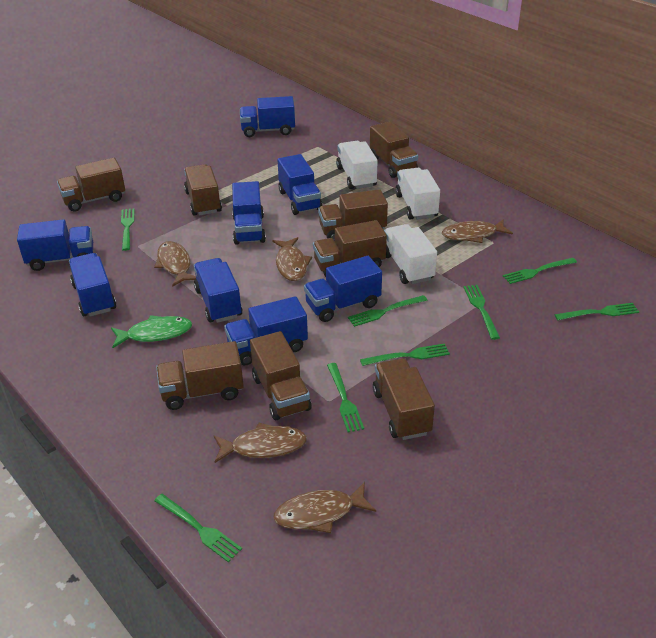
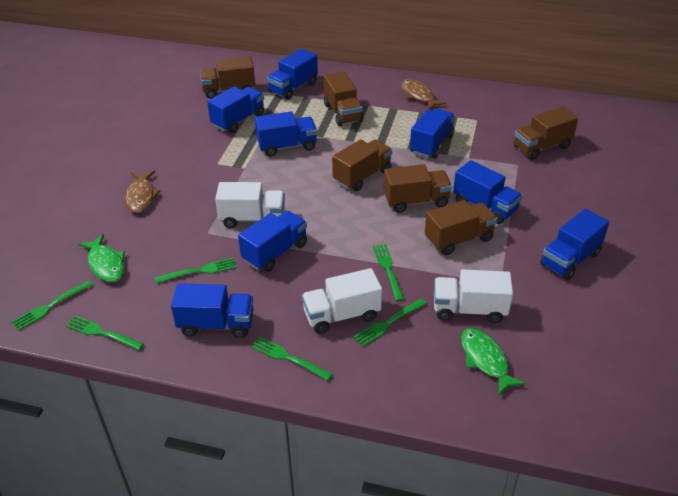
brown fish: 5 -> 2
brown truck: 8 -> 6
green fish: 1 -> 2
green fork: 8 -> 6

